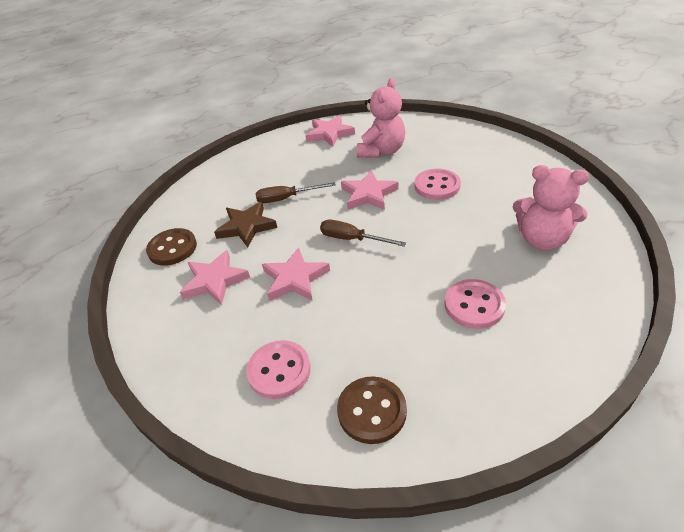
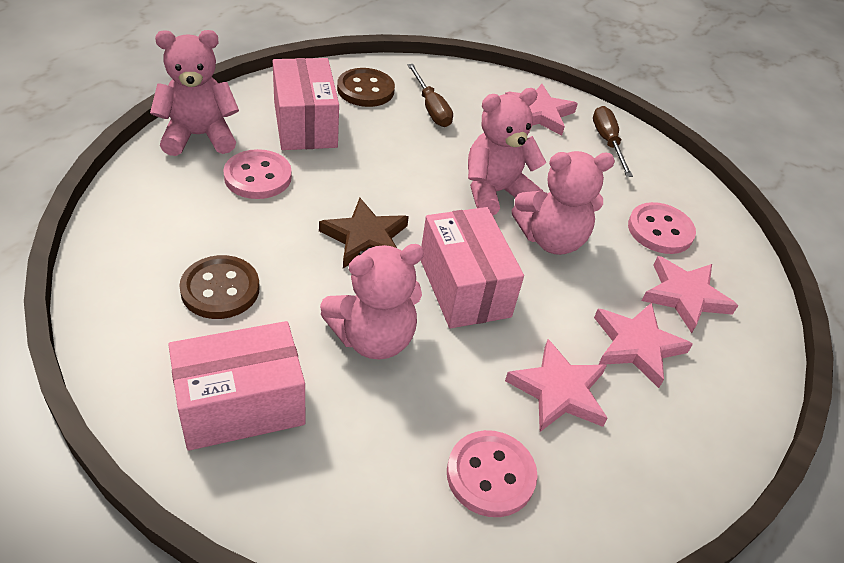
pink box: 0 -> 3
pink teddy bear: 2 -> 4

